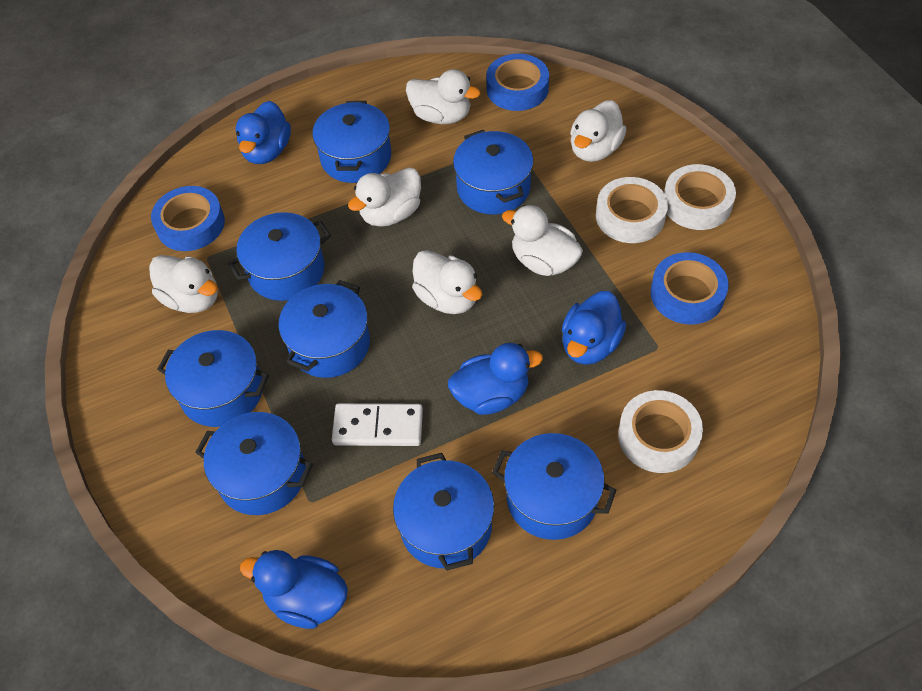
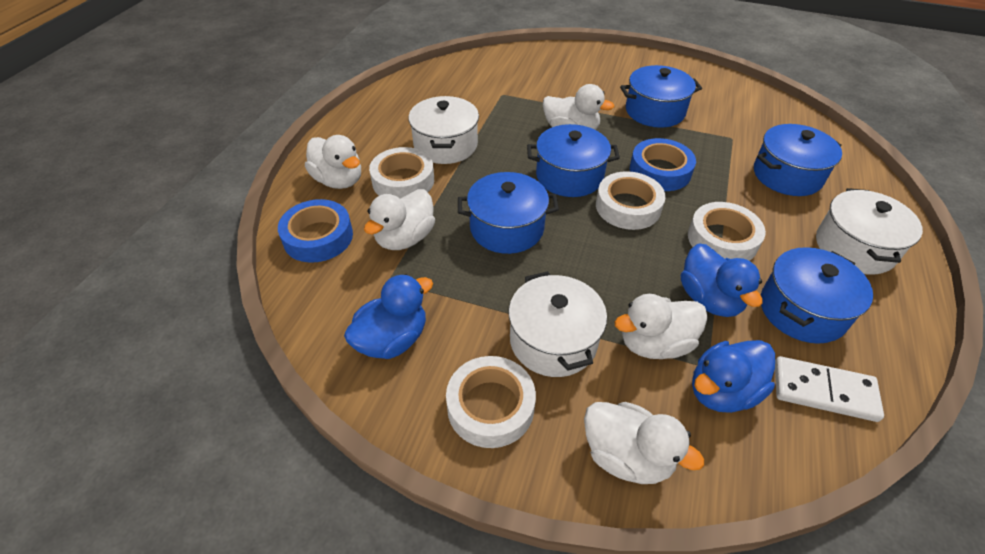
blue duck: 4 -> 3
blue pot: 8 -> 5
blue tape: 3 -> 2
white duck: 6 -> 5
white pot: 0 -> 3
white tape: 3 -> 4

